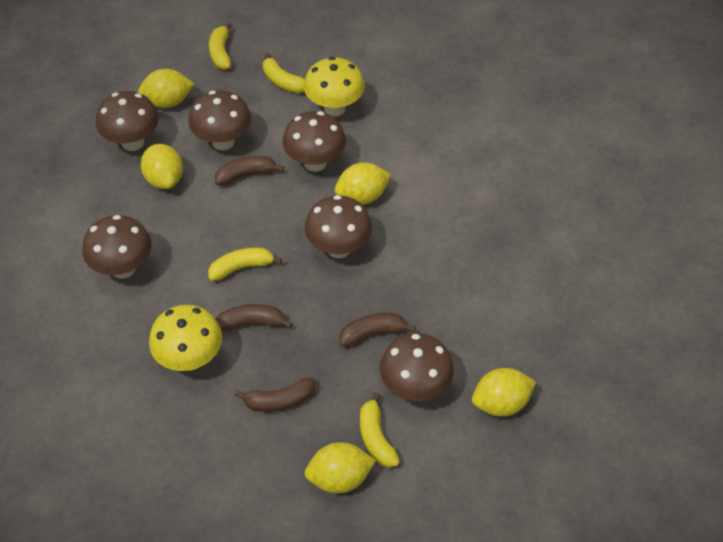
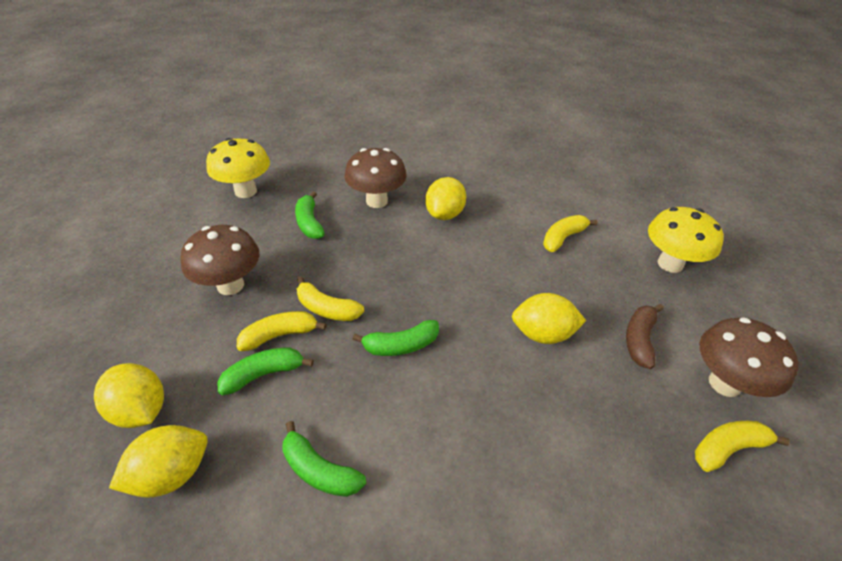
brown banana: 4 -> 1
brown mushroom: 6 -> 3
green banana: 0 -> 4
yellow lemon: 5 -> 4

